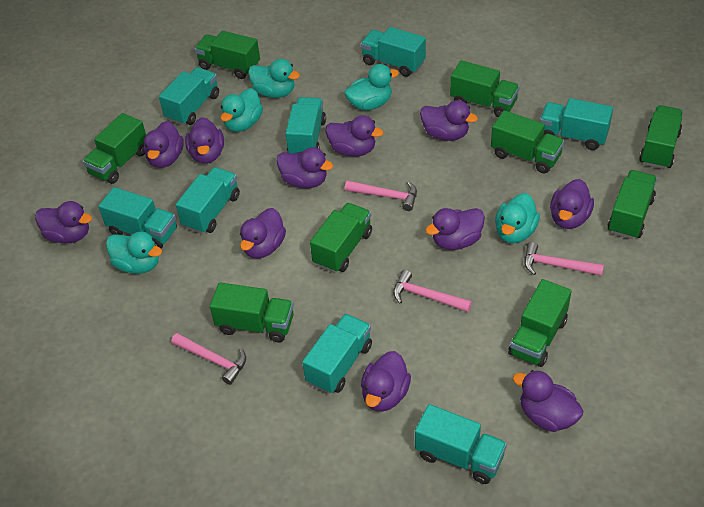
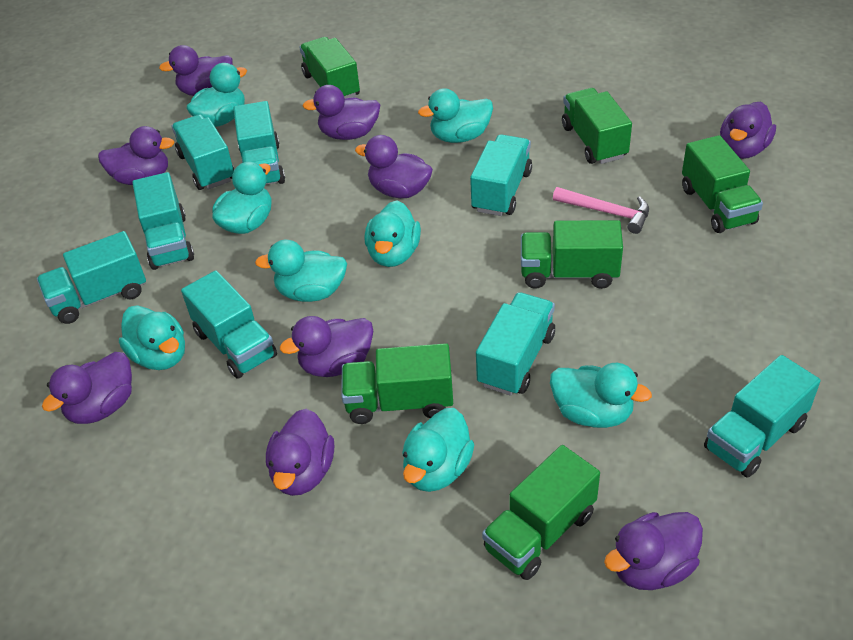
green truck: 9 -> 6
pink hammer: 4 -> 1
purple duck: 11 -> 9
turquoise duck: 5 -> 8

